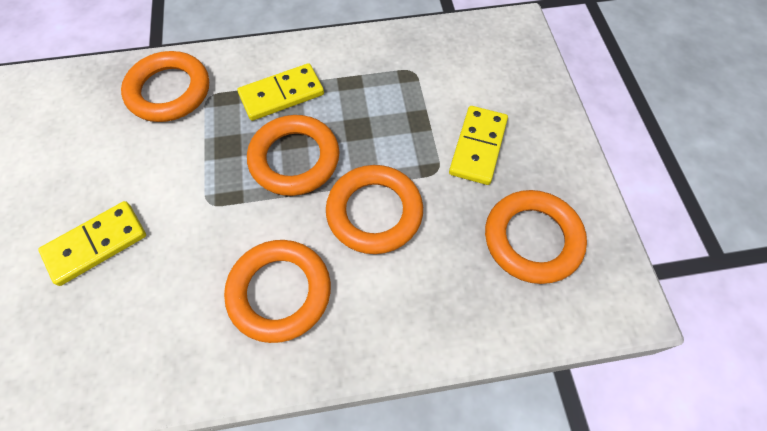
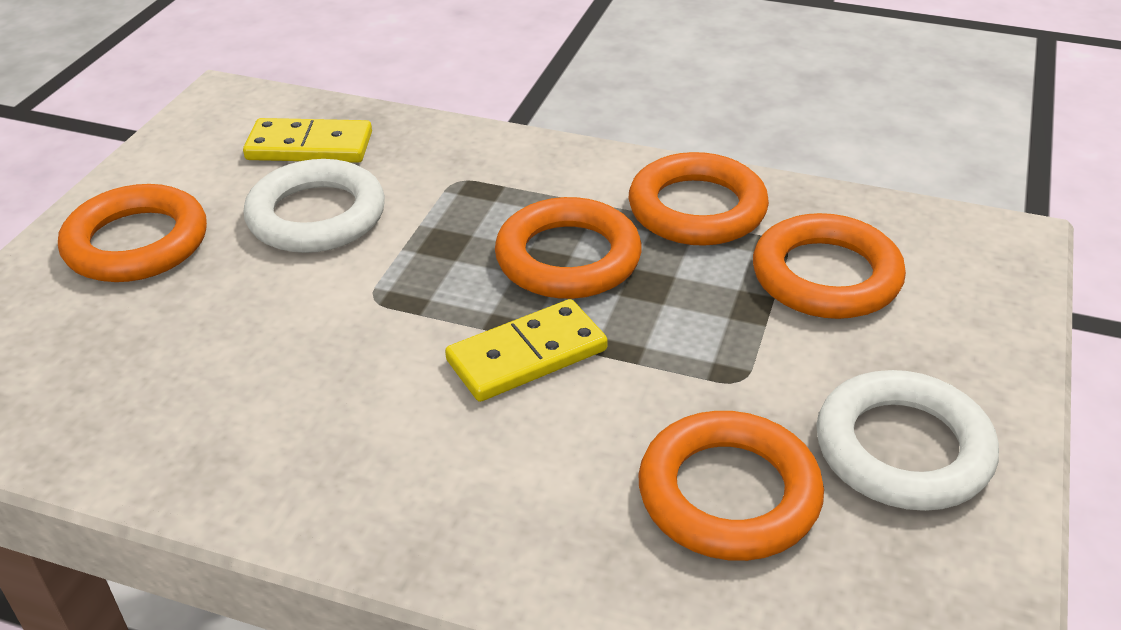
white ring: 0 -> 2
yellow domino: 3 -> 2

